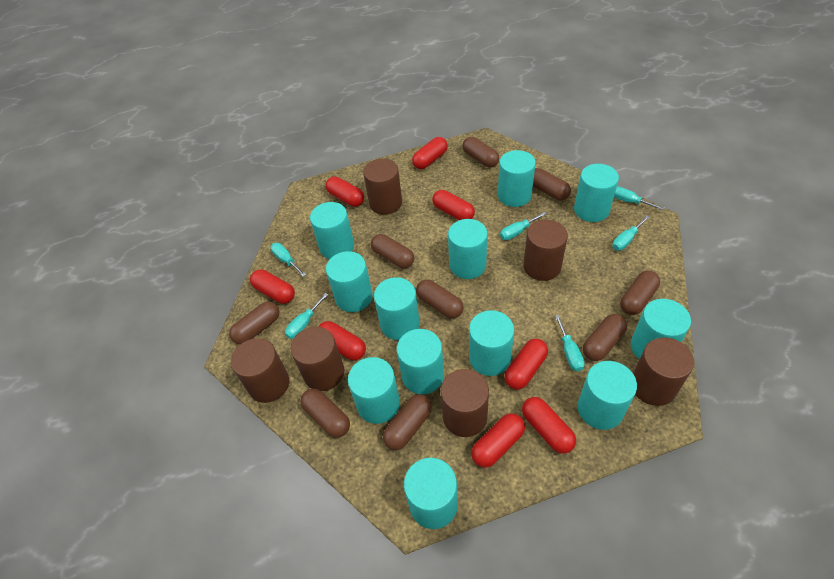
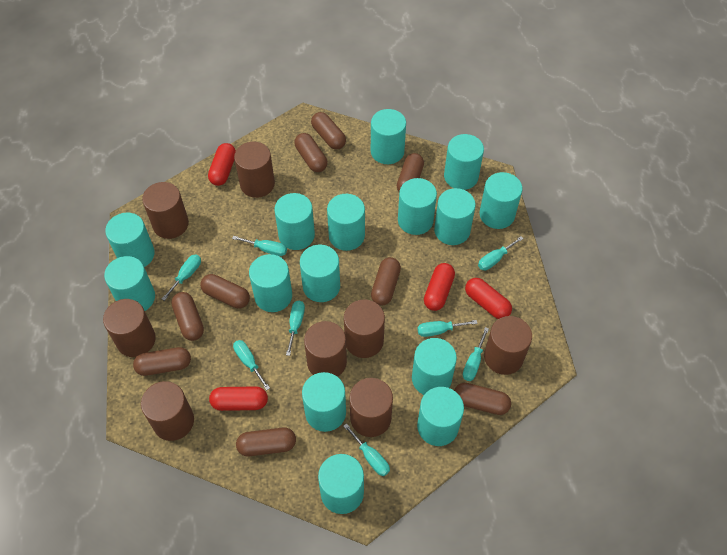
brown cylinder: 6 -> 8
red capsule: 8 -> 4
turquoise cylinder: 12 -> 15
turquoise screwdriver: 6 -> 8

